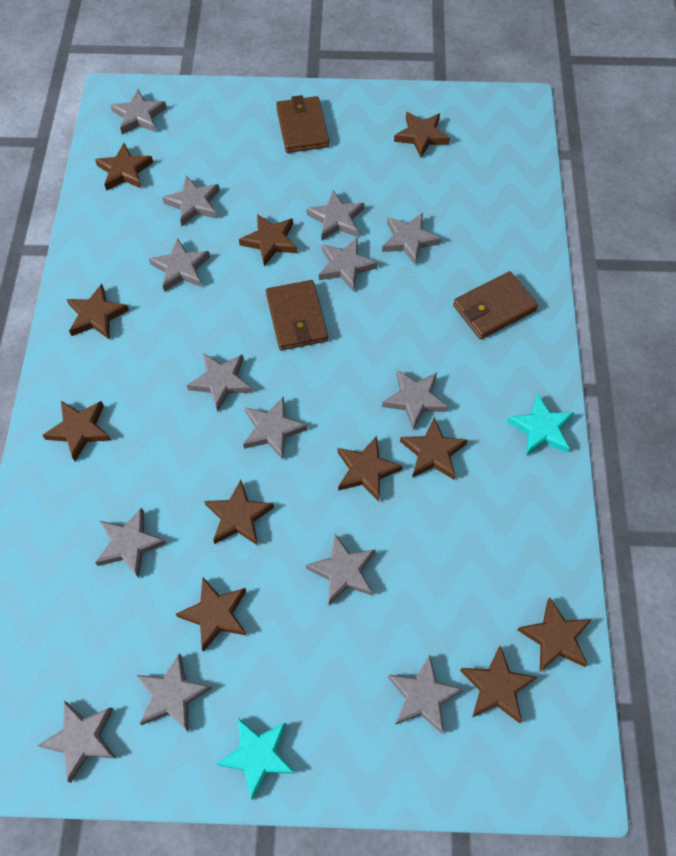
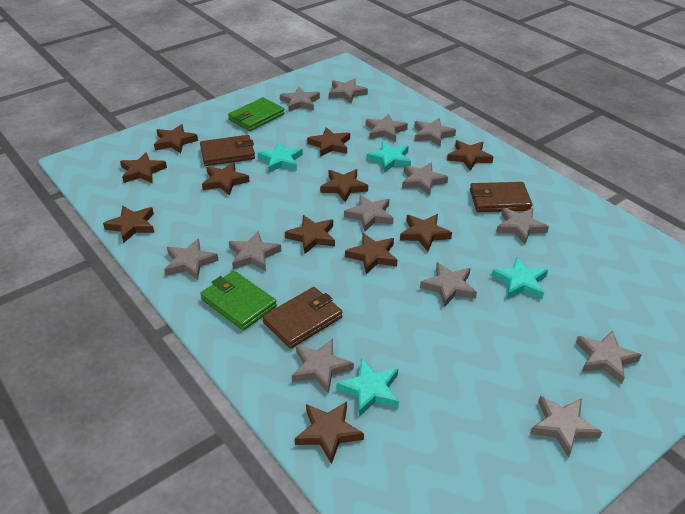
green wallet: 0 -> 2
grey star: 14 -> 13
turquoise star: 2 -> 4

